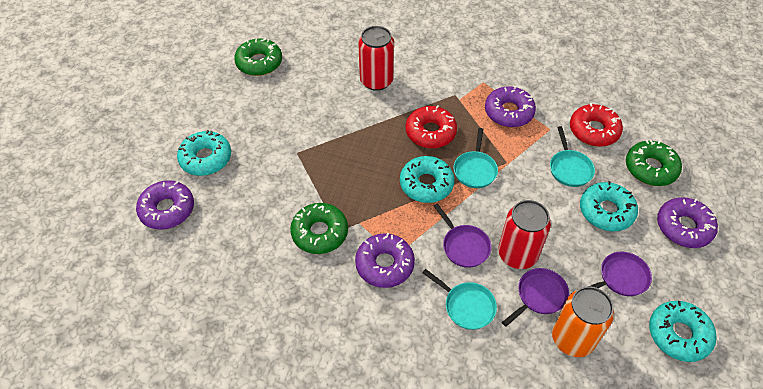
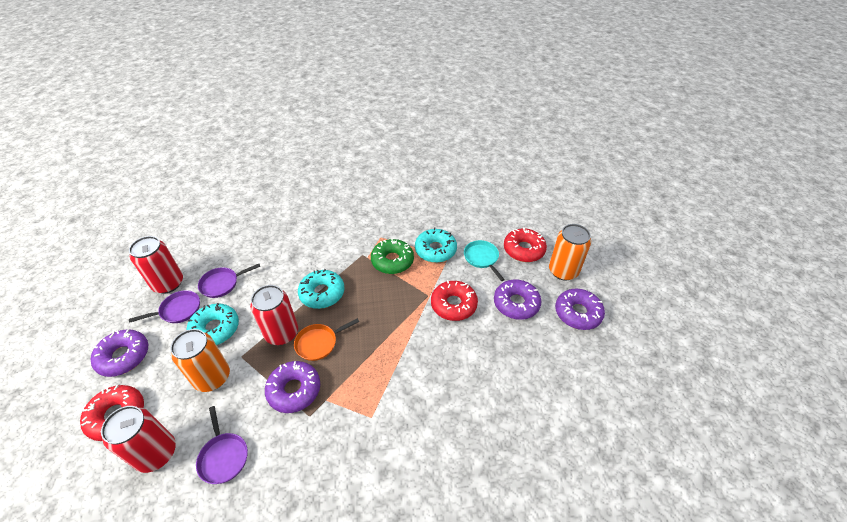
green donut: 3 -> 1
orange can: 1 -> 2
orange pan: 0 -> 1
red can: 2 -> 3
red donut: 2 -> 3
turquoise donut: 4 -> 3
turquoise pan: 3 -> 1

